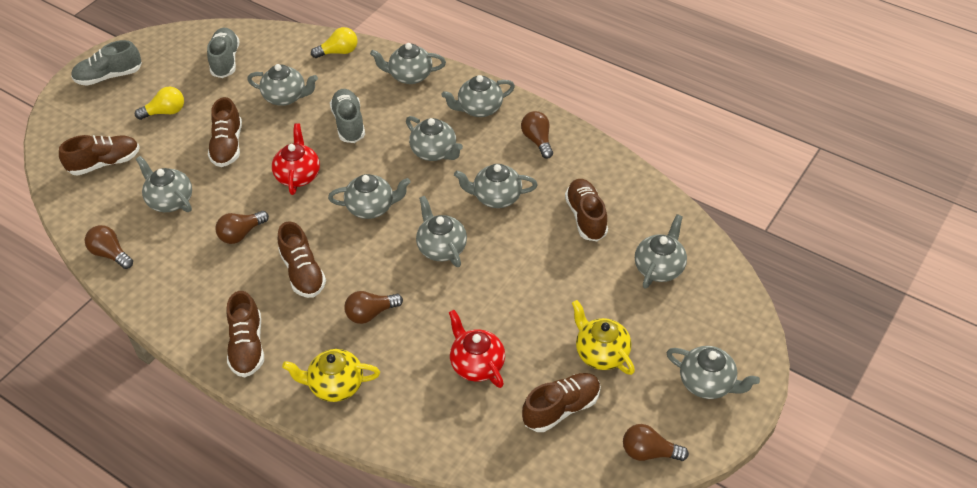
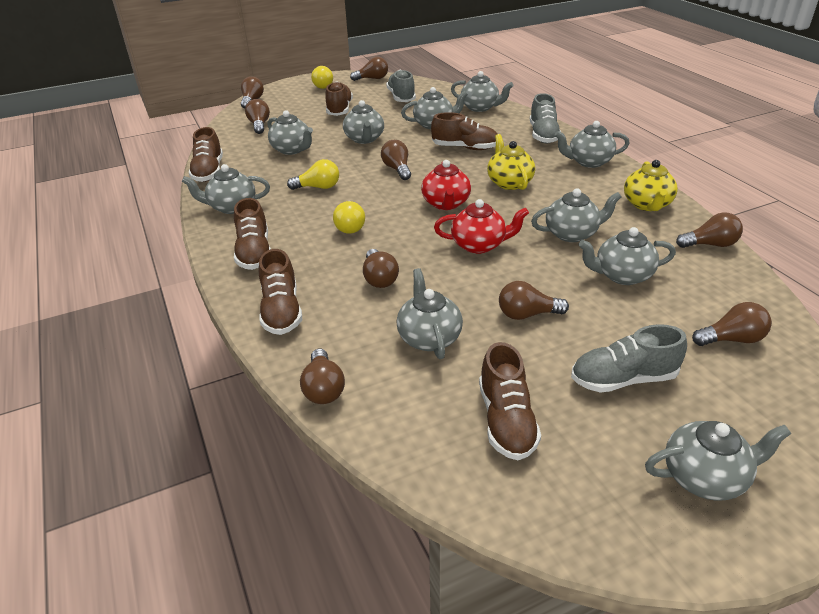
brown light bulb: 5 -> 9
yellow light bulb: 2 -> 3

